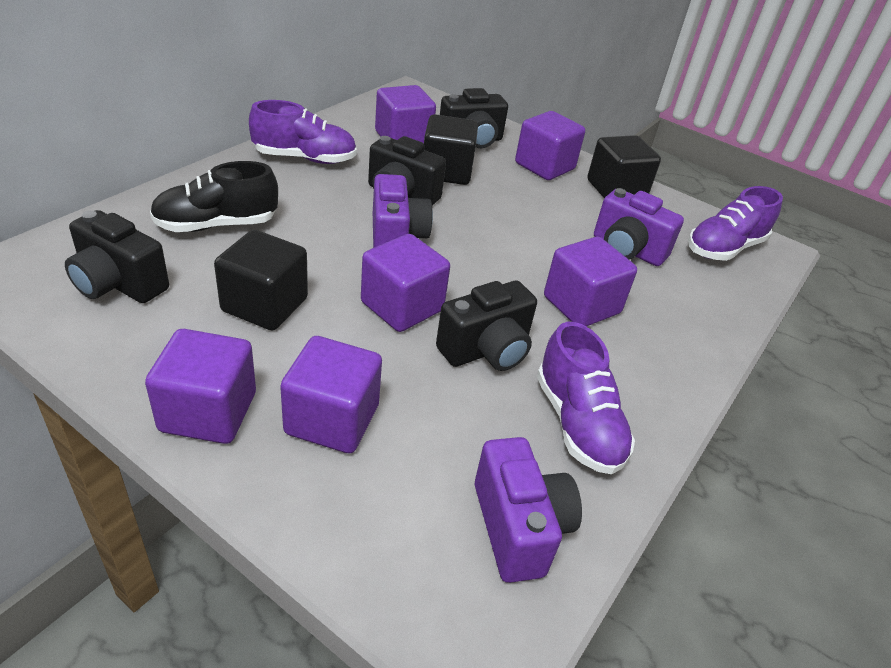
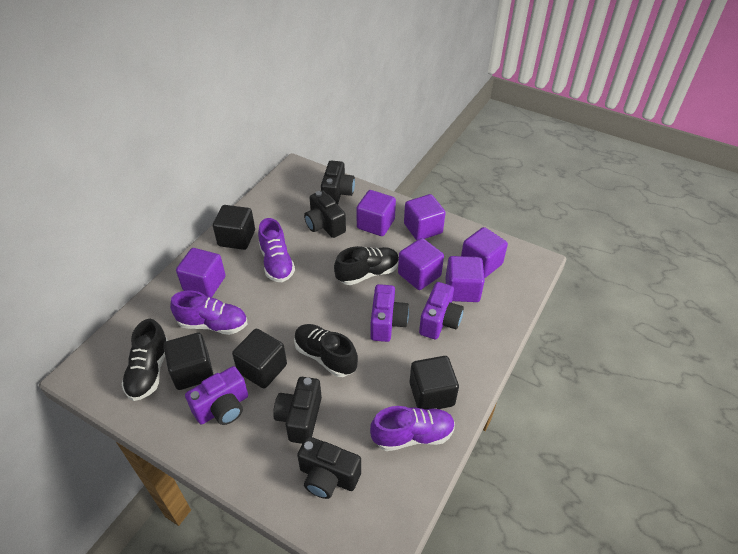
black cube: 3 -> 4
black shoe: 1 -> 3

